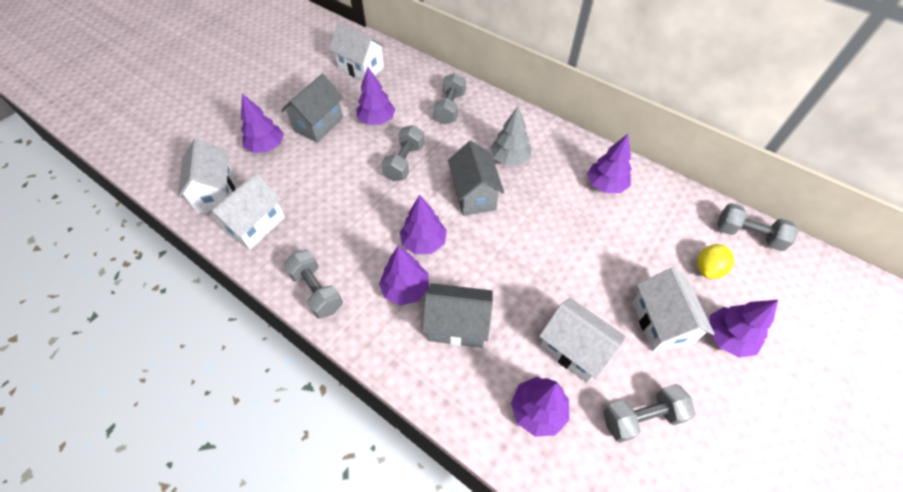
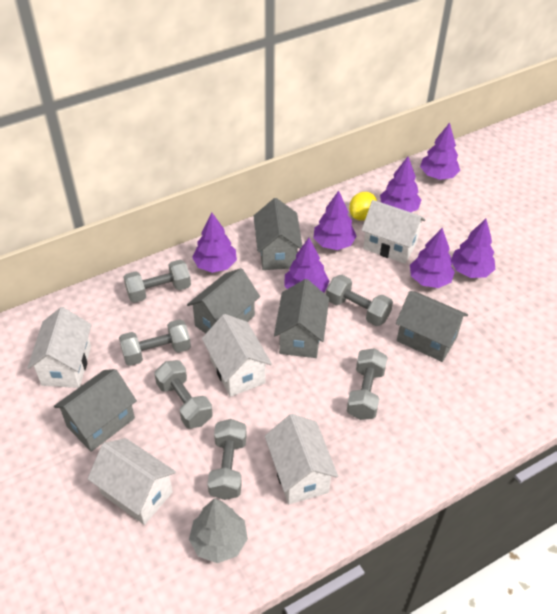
grey dumbbell: 5 -> 6
grey house: 3 -> 5

